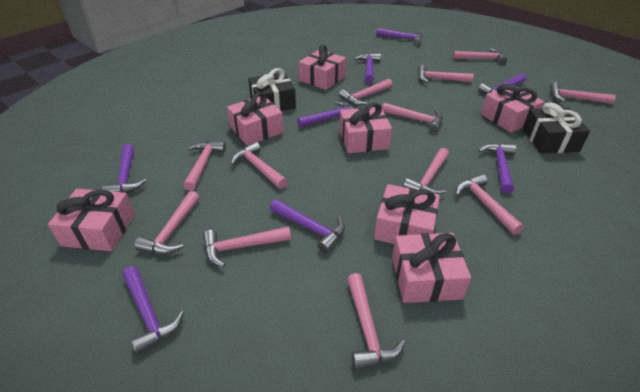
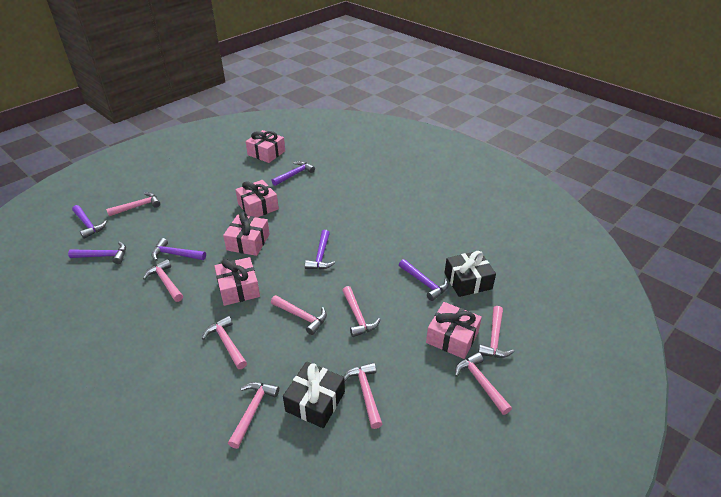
pink gift: 7 -> 5
pink hammer: 12 -> 9
purple hammer: 8 -> 6

